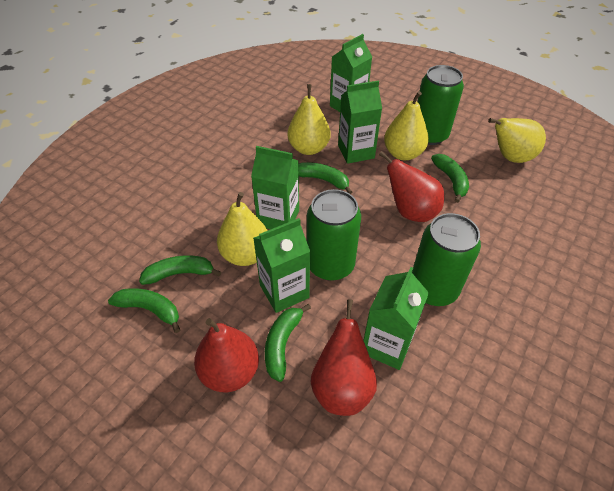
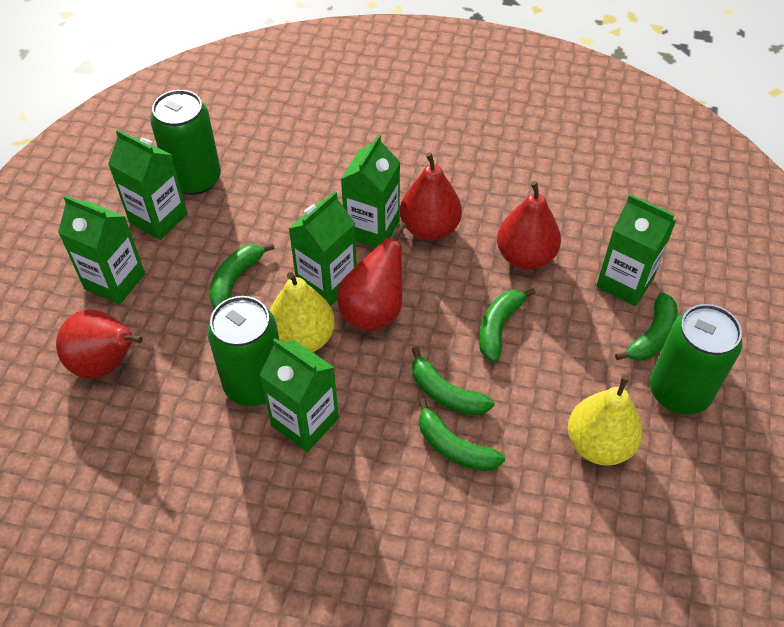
green carton: 5 -> 6
red pear: 3 -> 4
yellow pear: 4 -> 2

